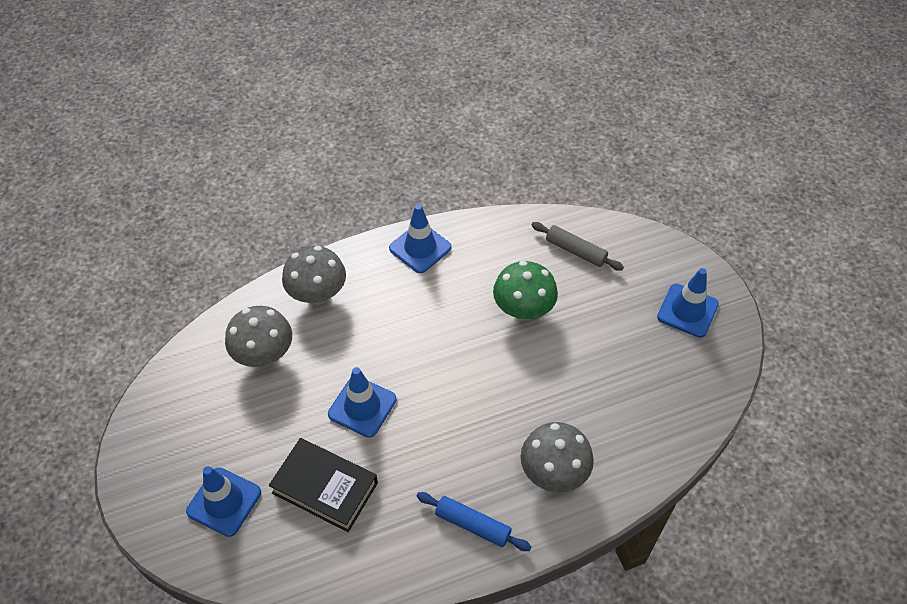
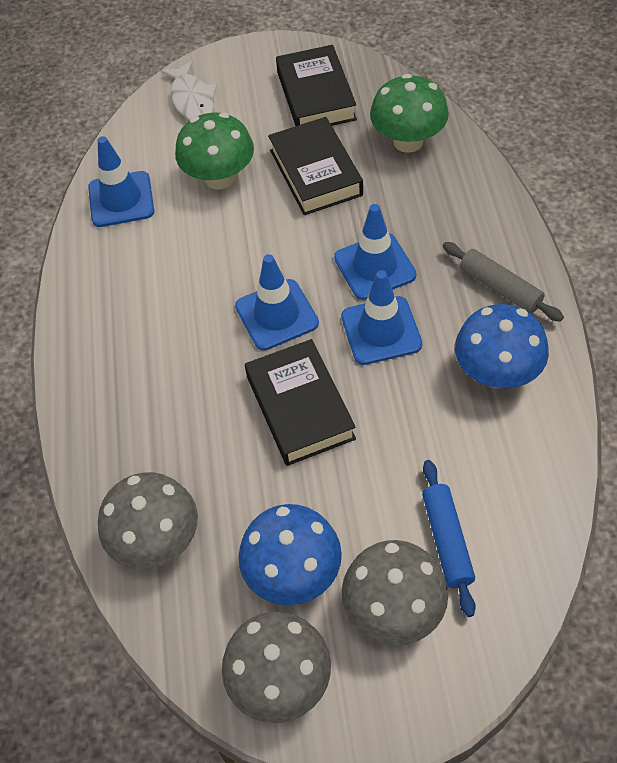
black book: 1 -> 3
blue mushroom: 0 -> 2
green mushroom: 1 -> 2
white fish: 0 -> 1

